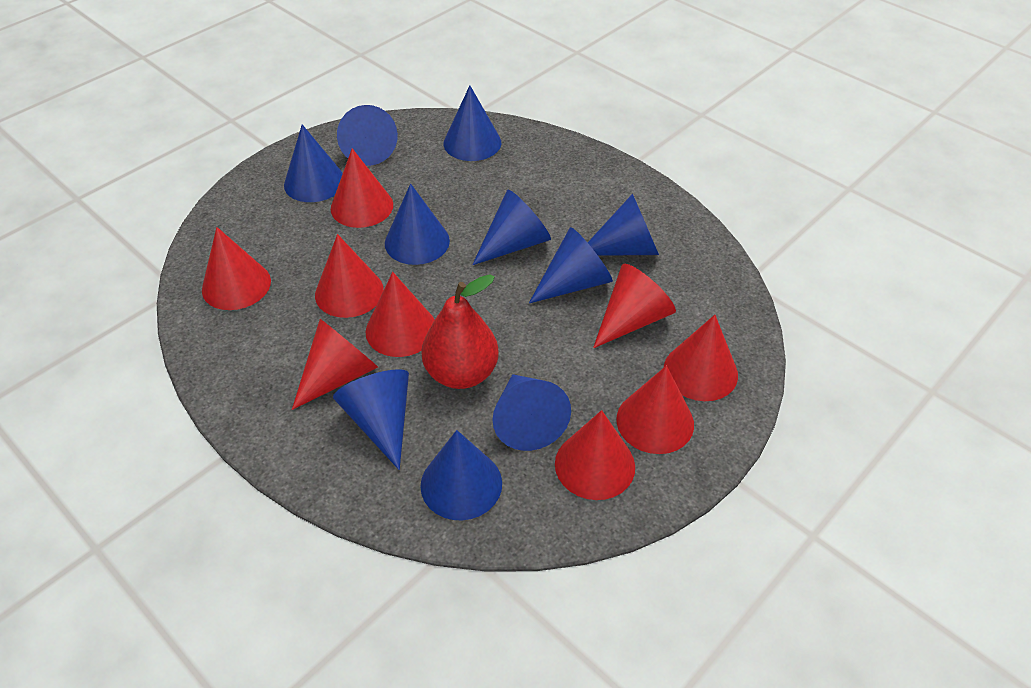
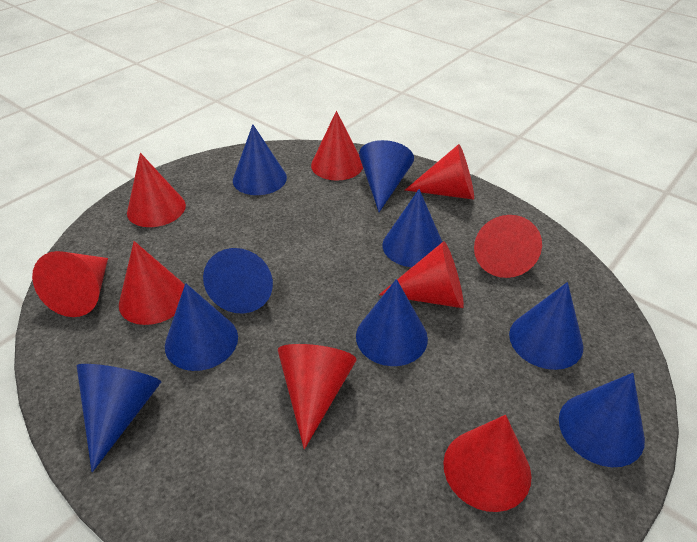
blue cone: 10 -> 9
red pear: 1 -> 0

